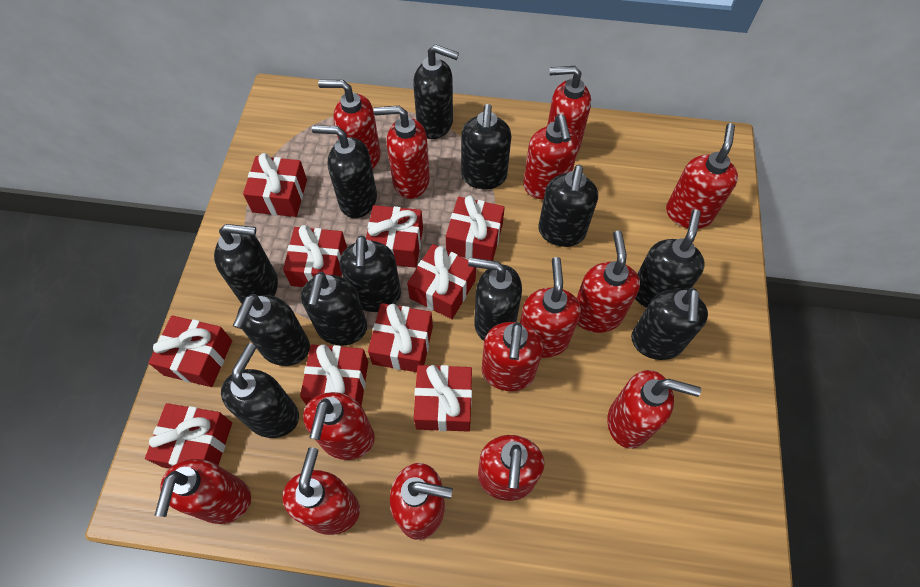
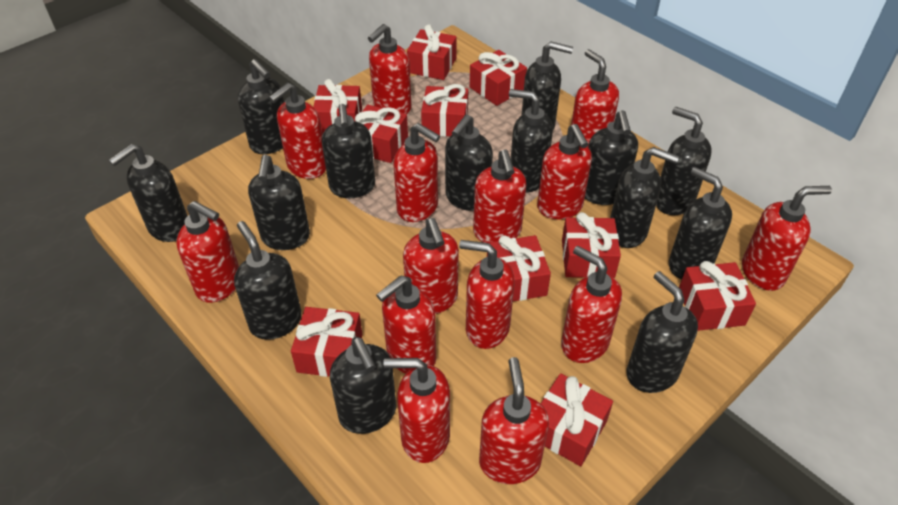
black soap dispenser: 12 -> 14

